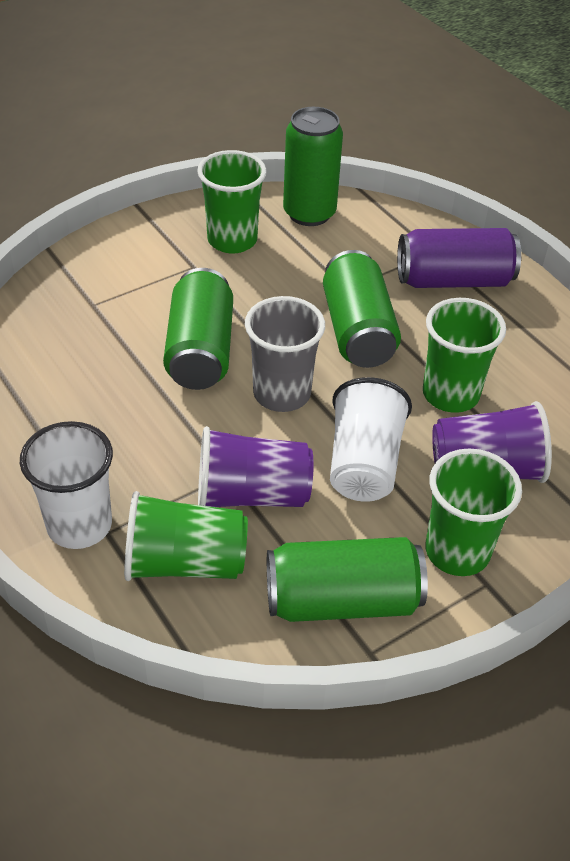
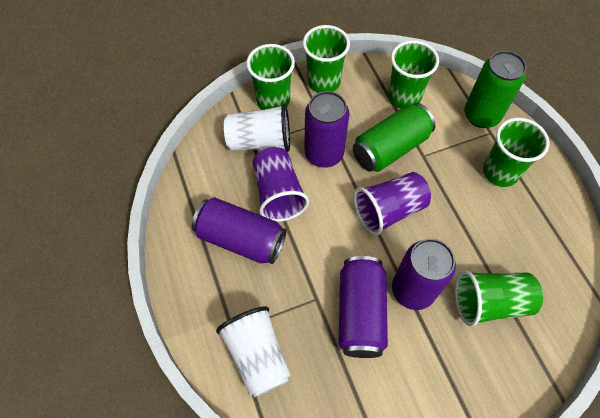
green can: 4 -> 2
green cup: 4 -> 5
grey cup: 1 -> 0
purple can: 1 -> 4

